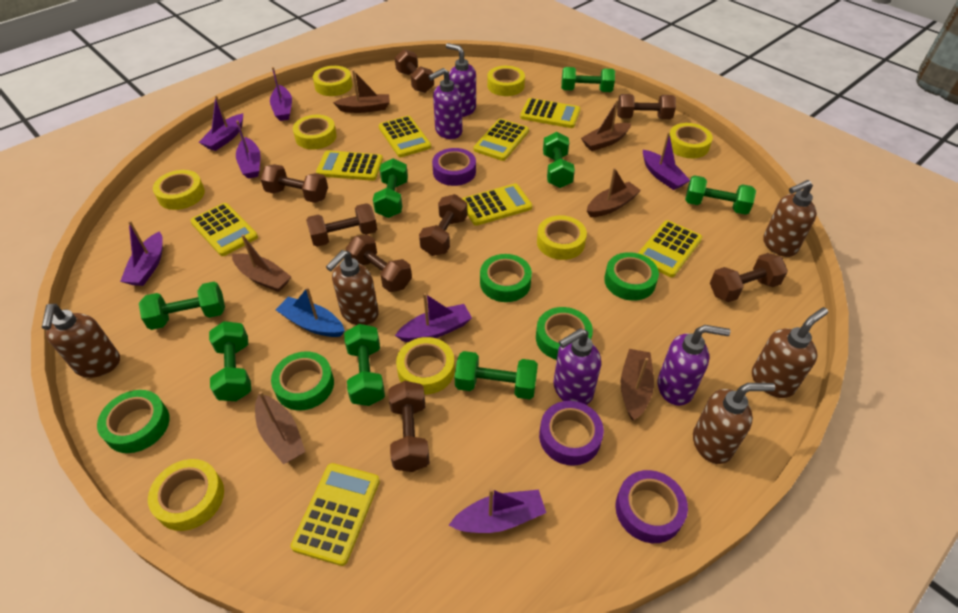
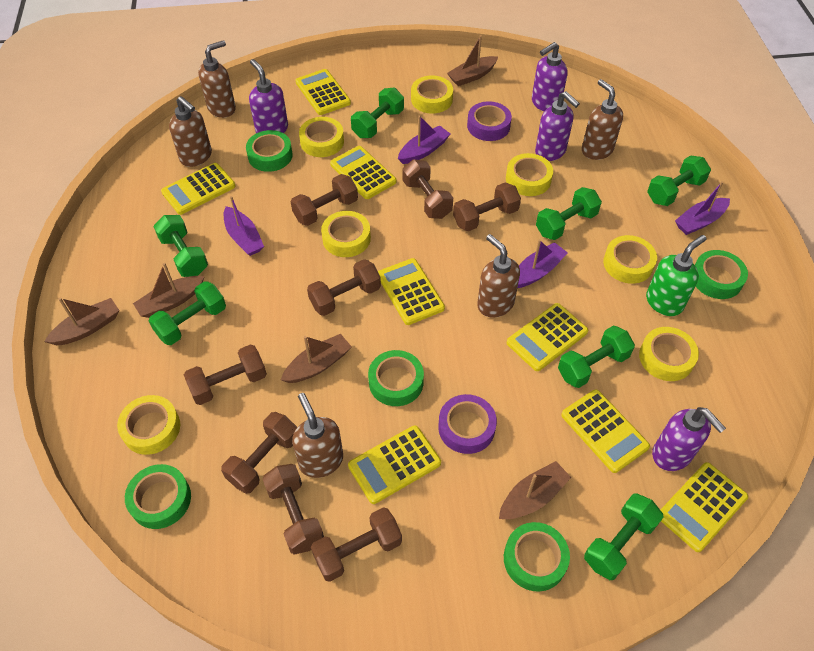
blue boat: 1 -> 0
brown boat: 6 -> 5
green dumbbell: 8 -> 7
green soap dispenser: 0 -> 1
purple boat: 7 -> 4
purple tape: 3 -> 2
yellow tape: 8 -> 7

